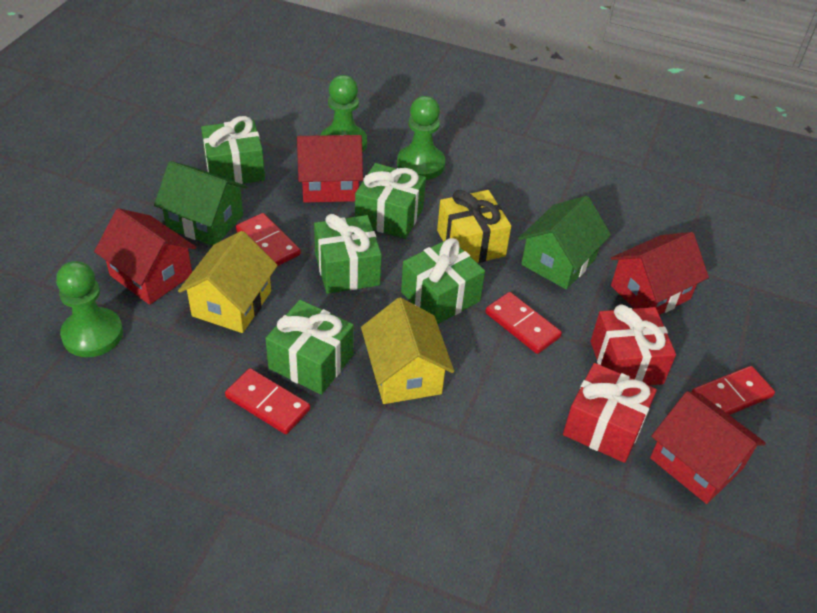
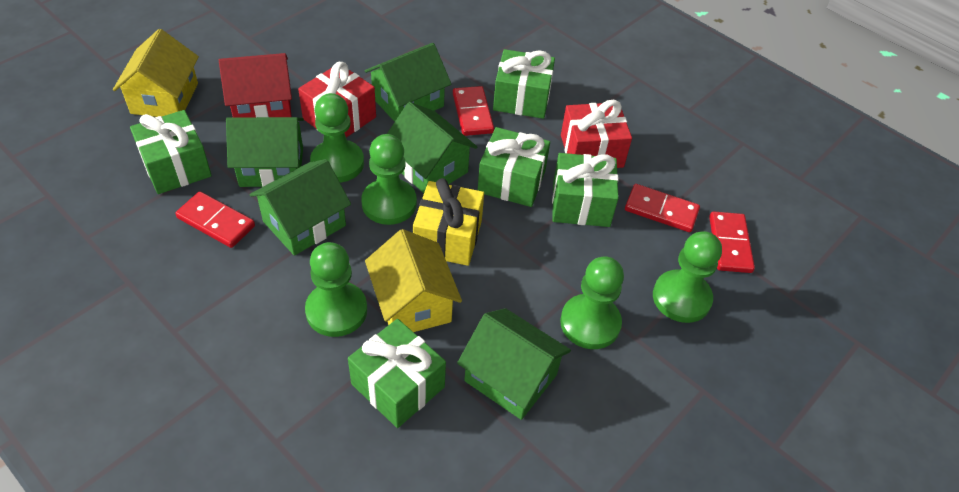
green house: 2 -> 5
green pawn: 3 -> 5
red house: 4 -> 1

